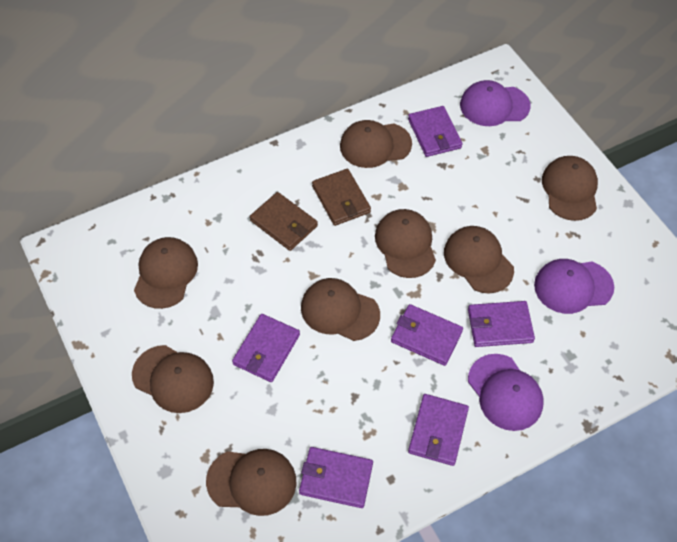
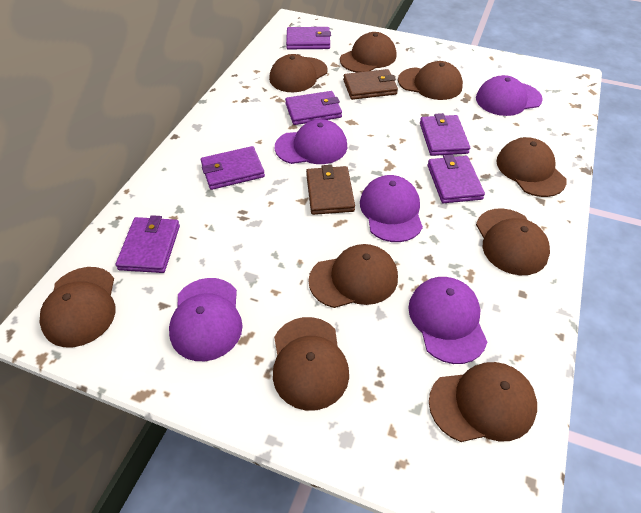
brown cap: 8 -> 9
purple cap: 3 -> 5

